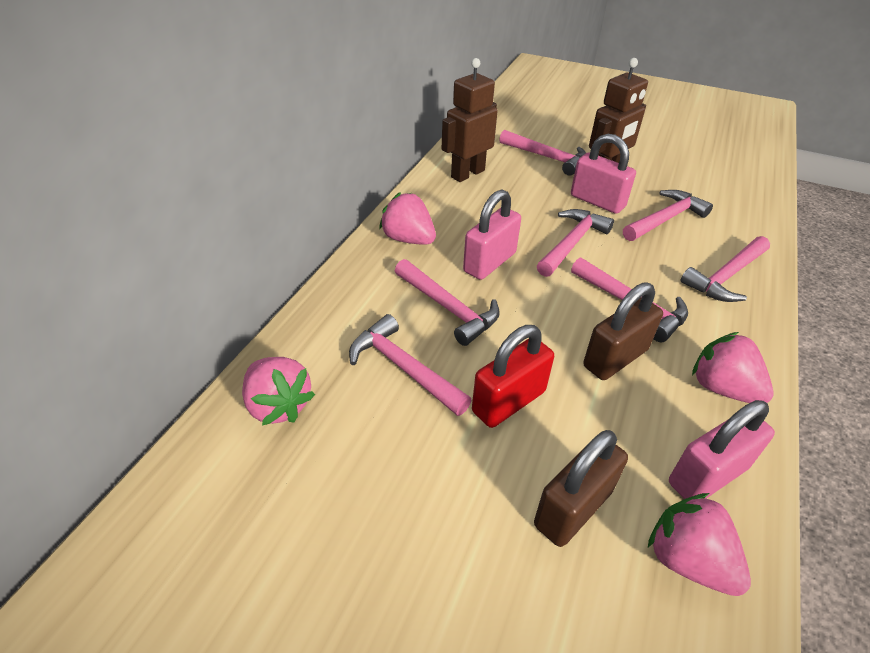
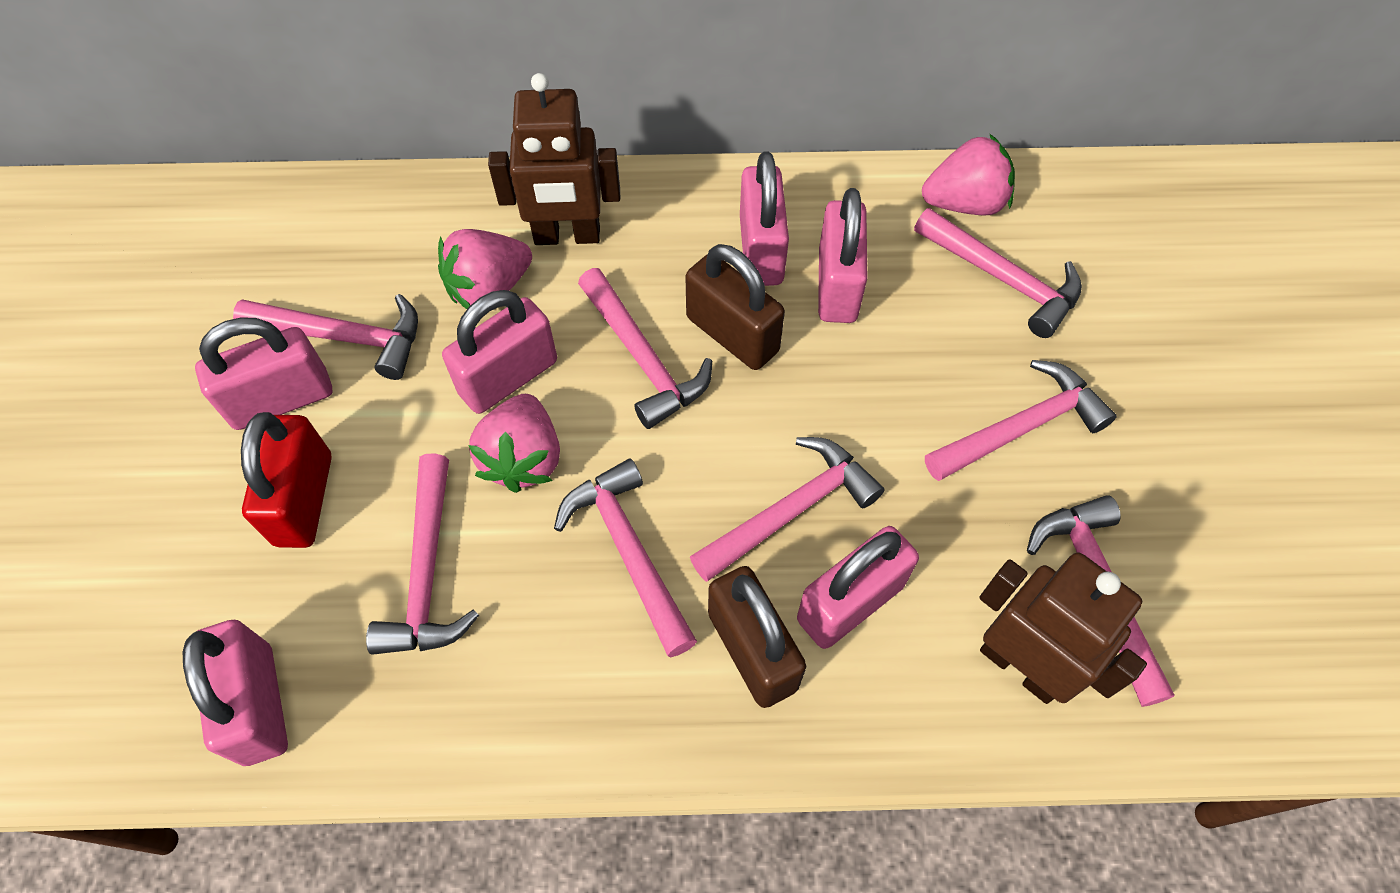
pink hammer: 7 -> 8
pink padlock: 3 -> 6
pink strawberry: 4 -> 3

